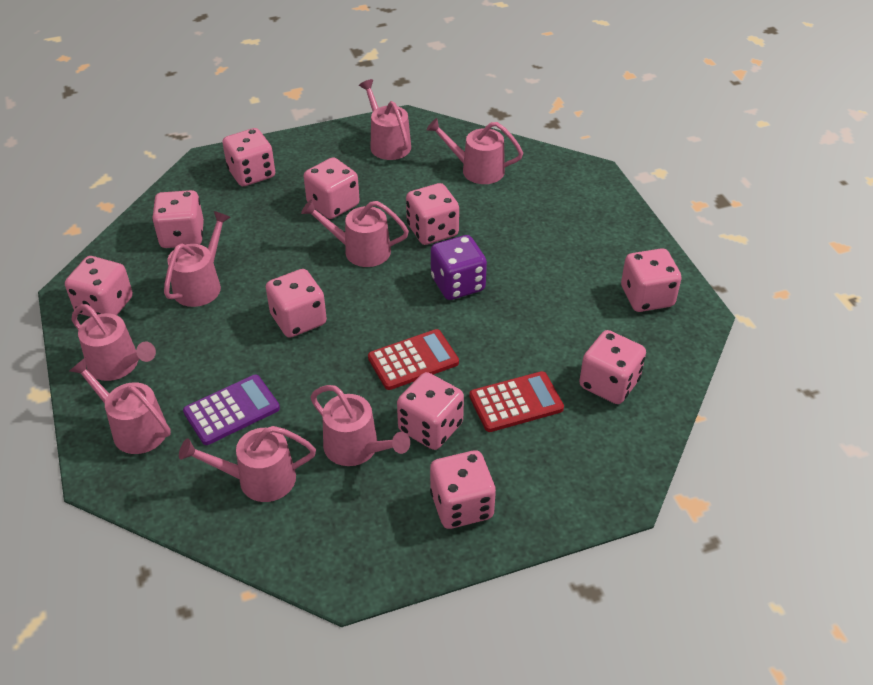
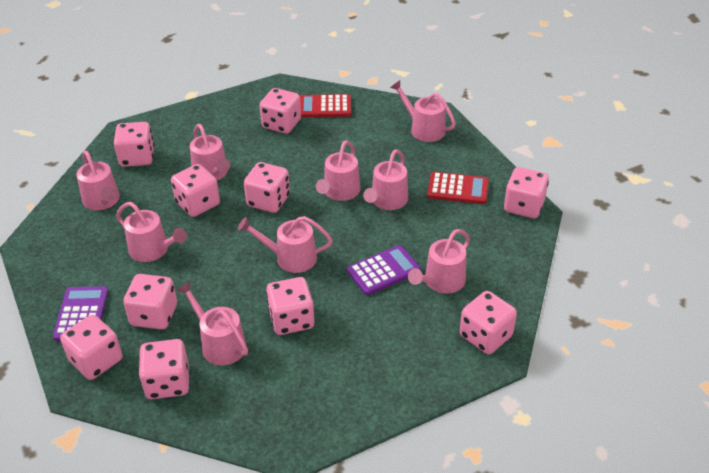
pink watering can: 8 -> 9
purple calculator: 1 -> 2
purple dice: 1 -> 0

